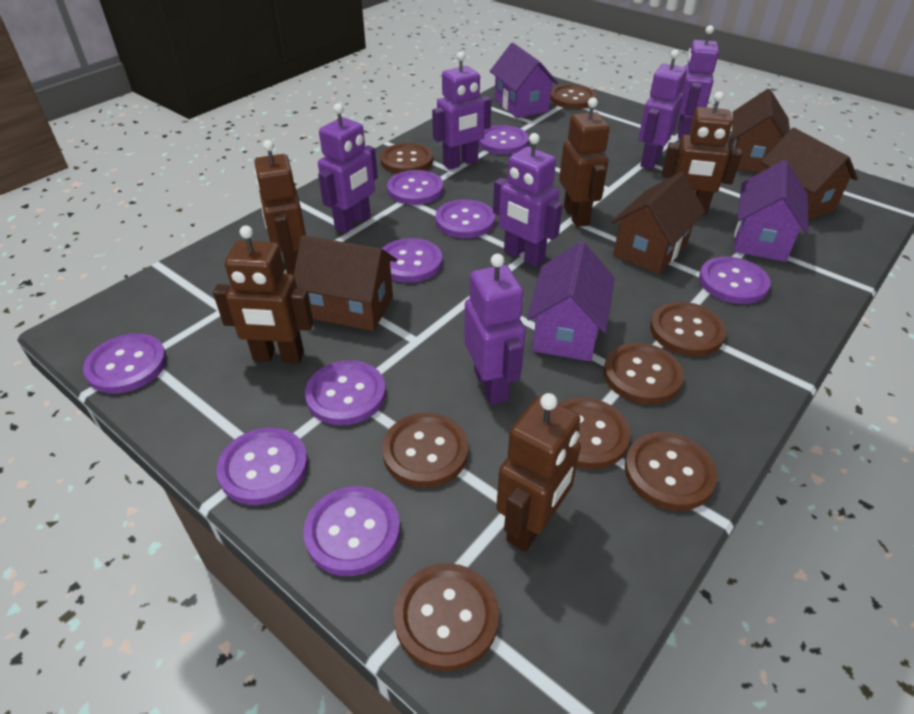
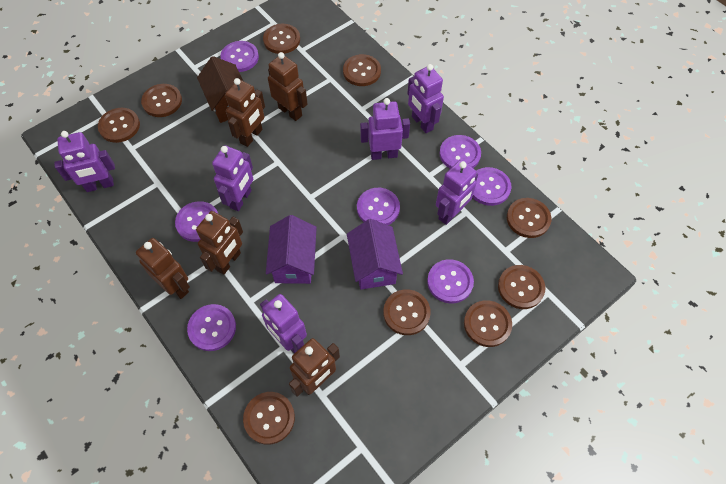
brown button: 8 -> 9
brown house: 4 -> 1
purple button: 9 -> 7
purple house: 3 -> 2

